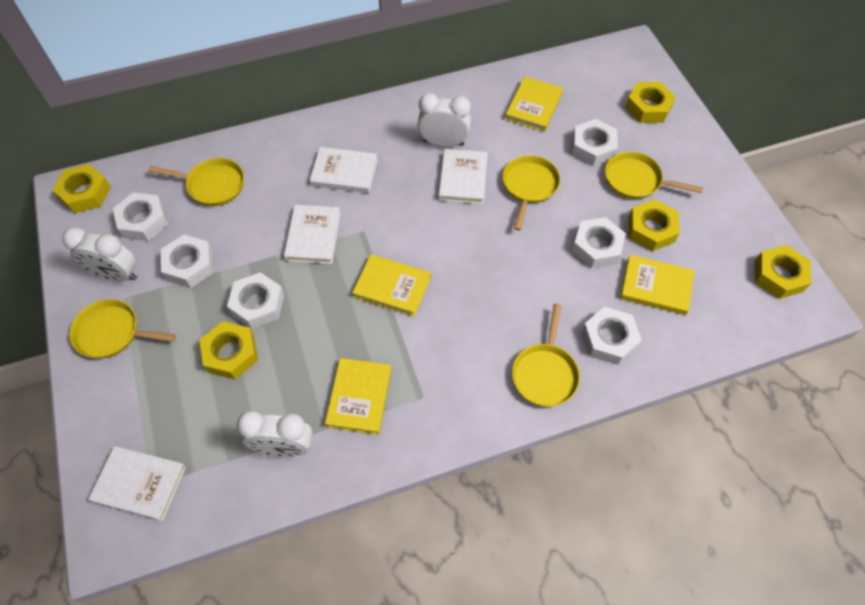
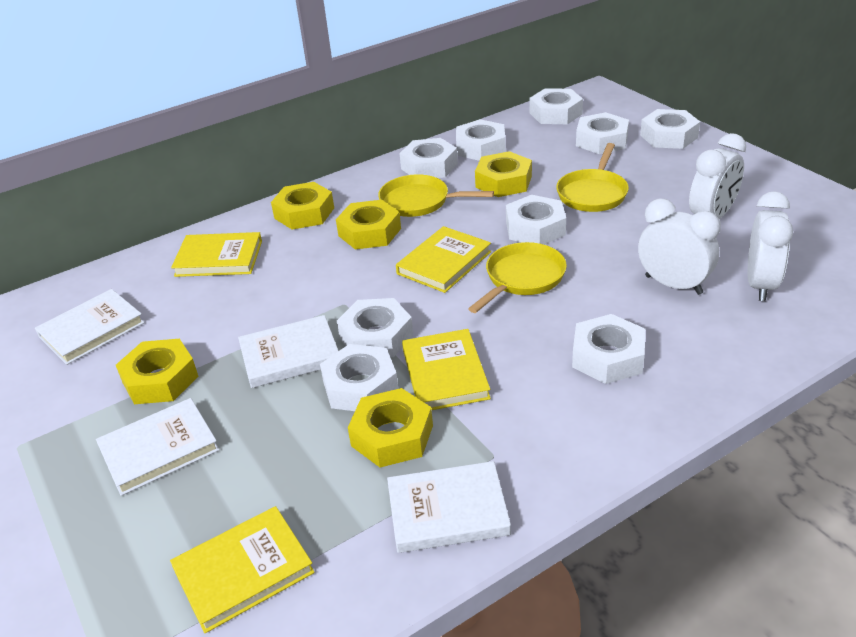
white nut: 6 -> 9
yellow pan: 5 -> 3

